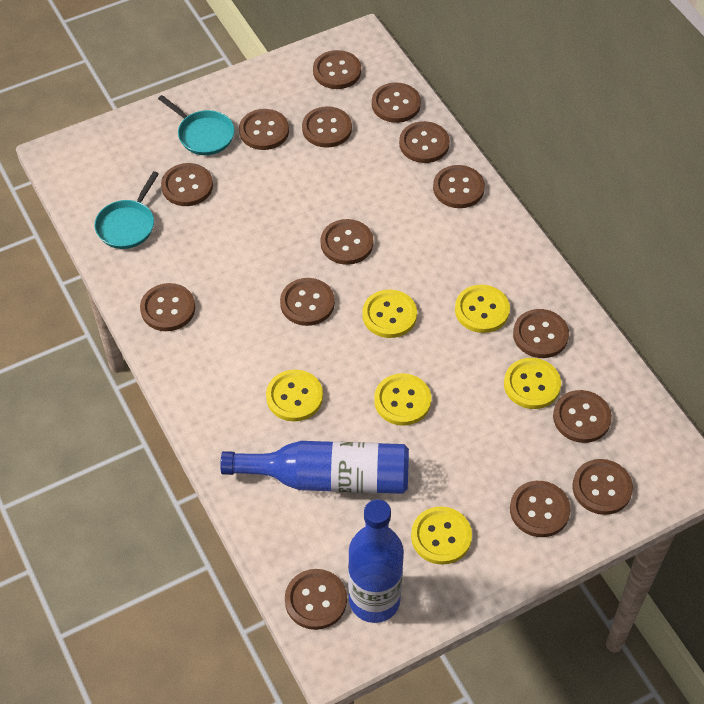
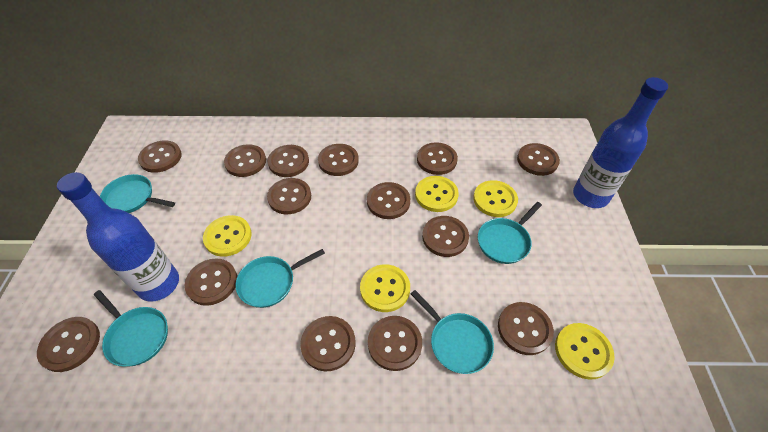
brown button: 15 -> 14
turquoise pan: 2 -> 5
yellow button: 6 -> 5

